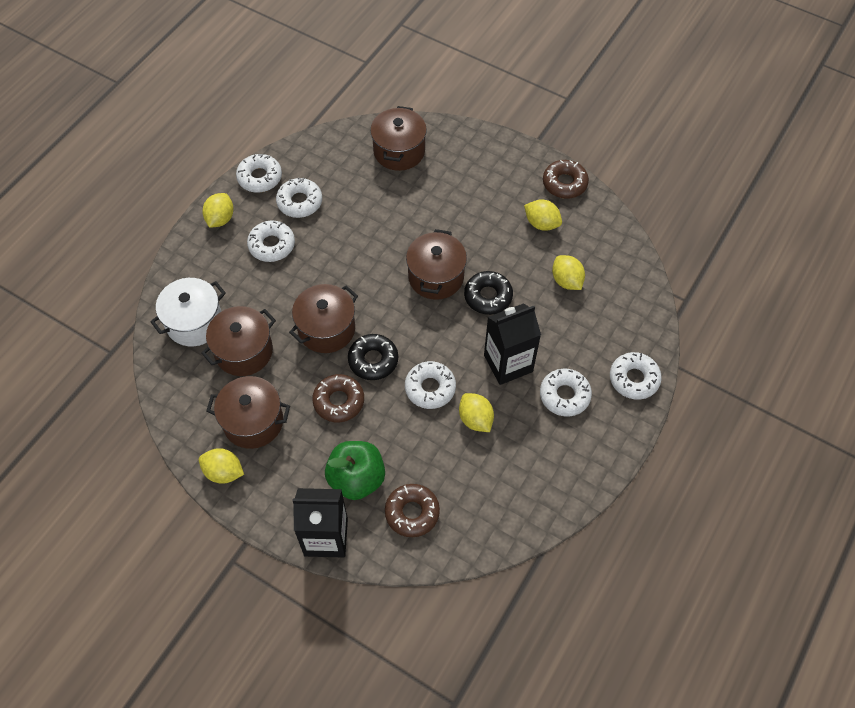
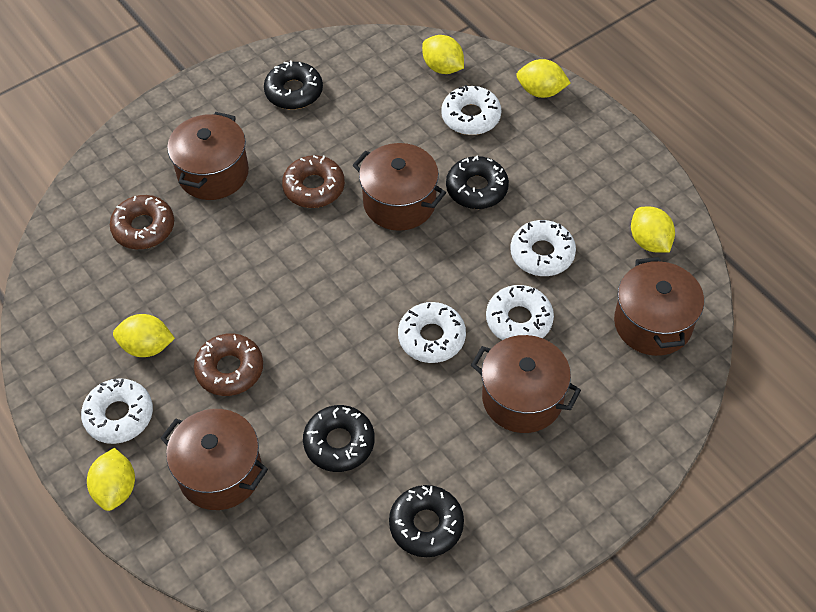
black carton: 2 -> 0
black donut: 2 -> 4
green apple: 1 -> 0
white donut: 6 -> 5
white pot: 1 -> 0

